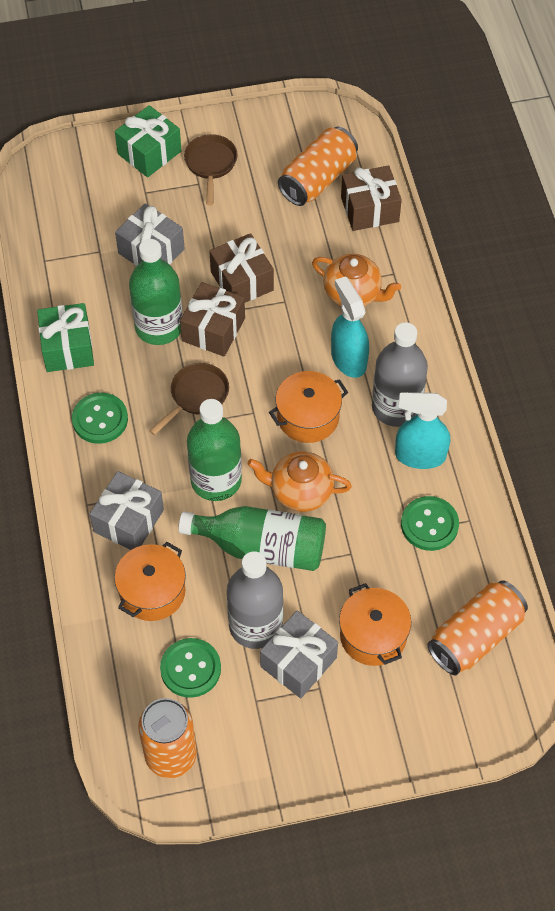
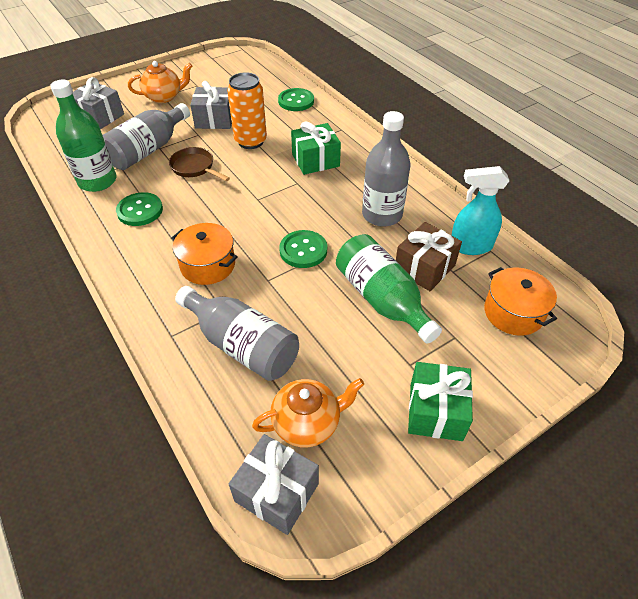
brown gift: 3 -> 1
brown pan: 2 -> 1
green bottle: 3 -> 2
grey bottle: 2 -> 3
orange can: 3 -> 1
orange pot: 3 -> 2
turquoise spray bottle: 2 -> 1

